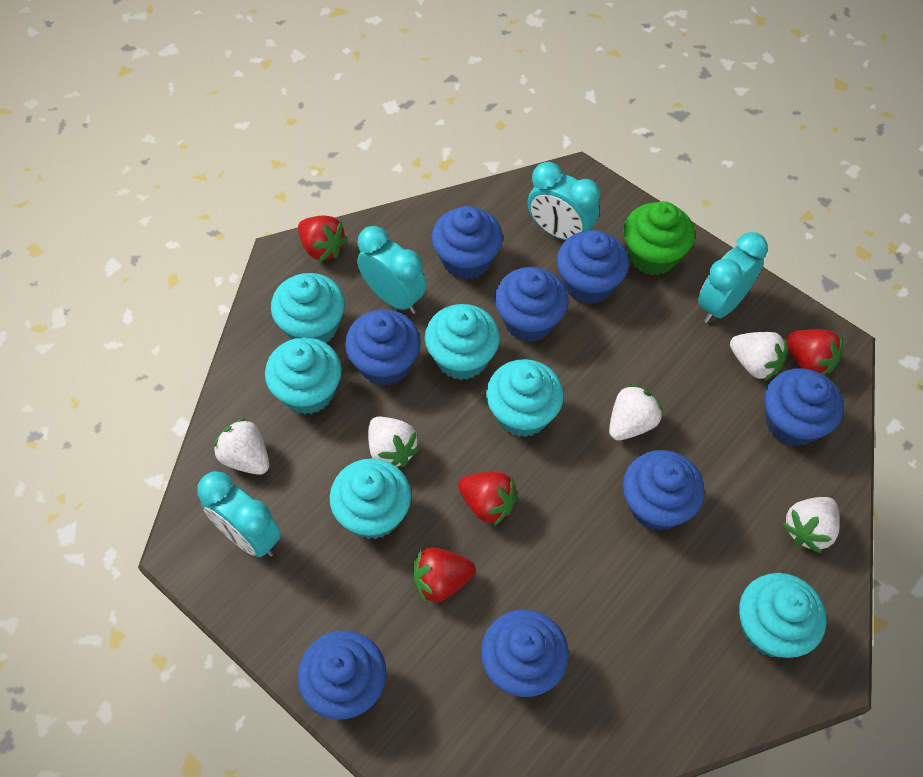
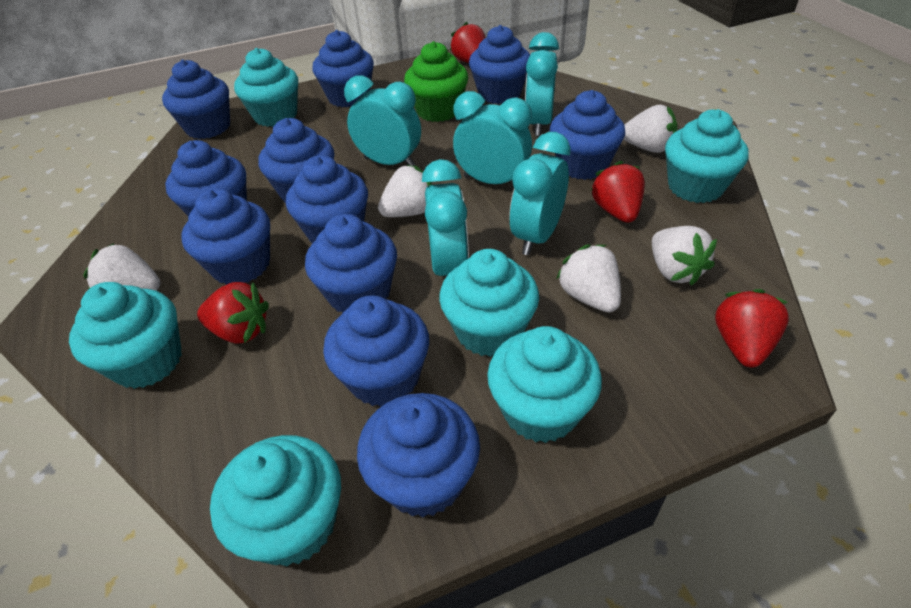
blue cupcake: 8 -> 11
turquoise clock: 4 -> 5

